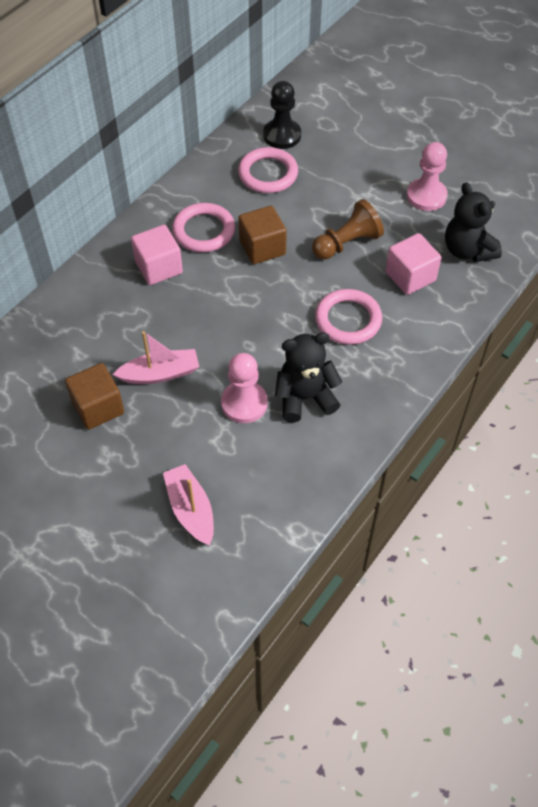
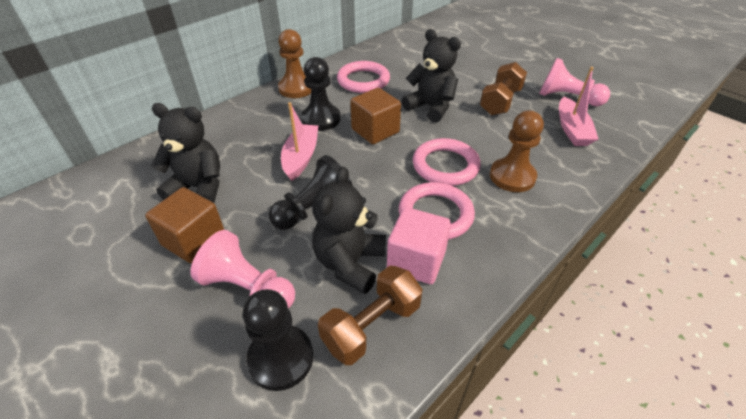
black pawn: 1 -> 3
black teddy bear: 2 -> 3
brown dumbbell: 0 -> 2
brown pawn: 1 -> 2
pink cube: 2 -> 1

